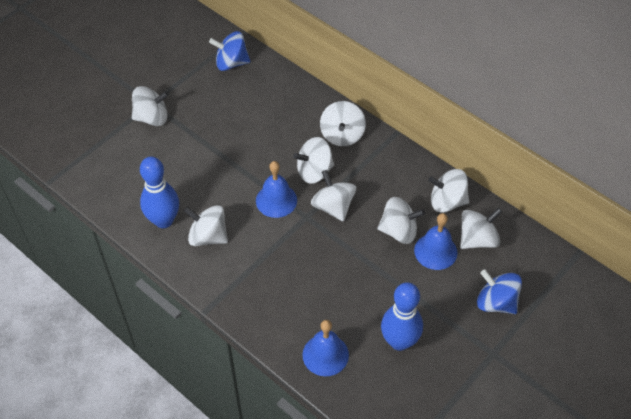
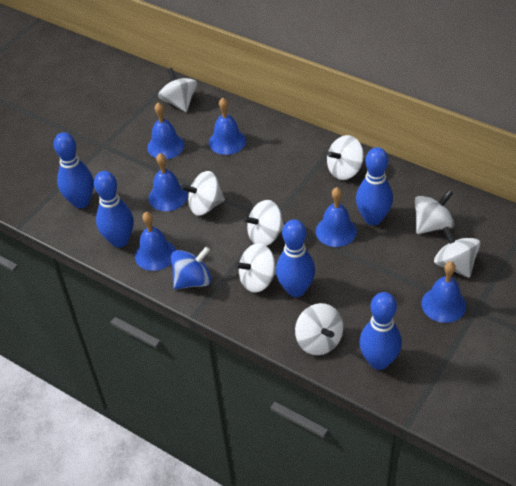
blue bell: 3 -> 6
blue bowling pin: 2 -> 5
blue spinning top: 2 -> 1

